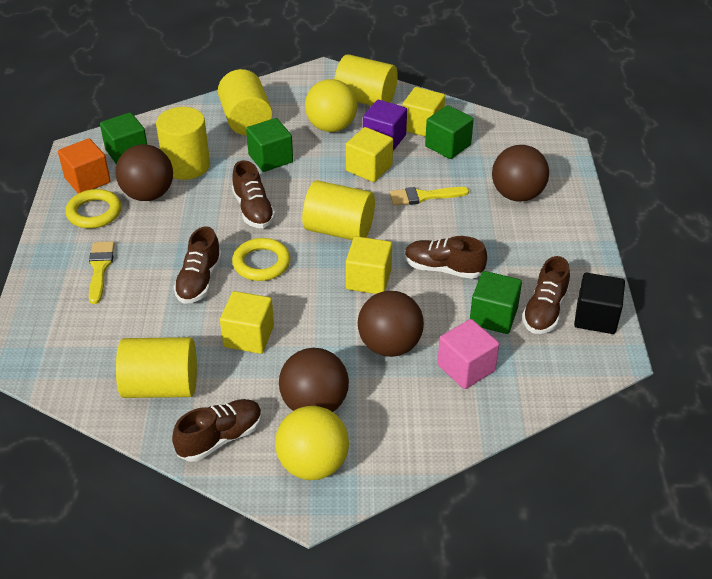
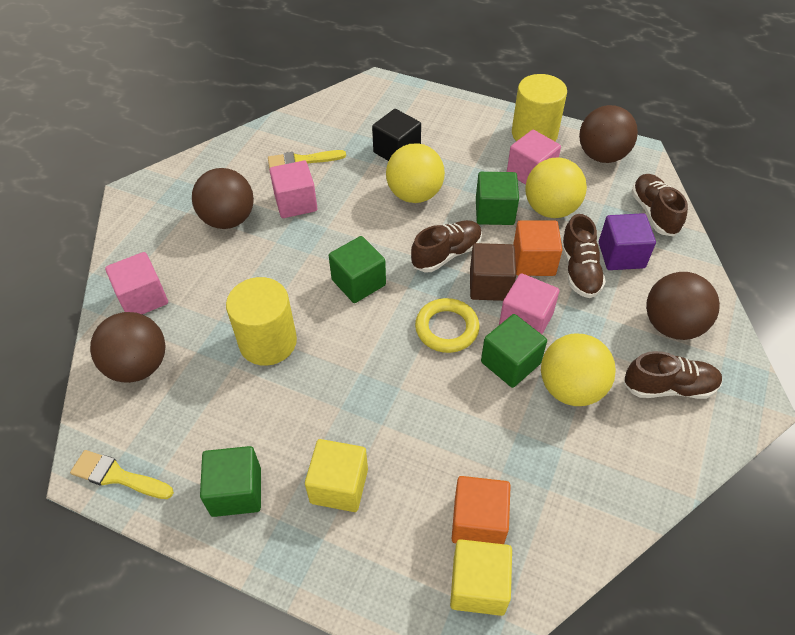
brown cube: 0 -> 1
brown shoe: 5 -> 4
orange cube: 1 -> 2
pink cube: 1 -> 4
yellow ball: 2 -> 3
yellow cube: 4 -> 2
yellow cylinder: 5 -> 2
yellow ring: 2 -> 1

